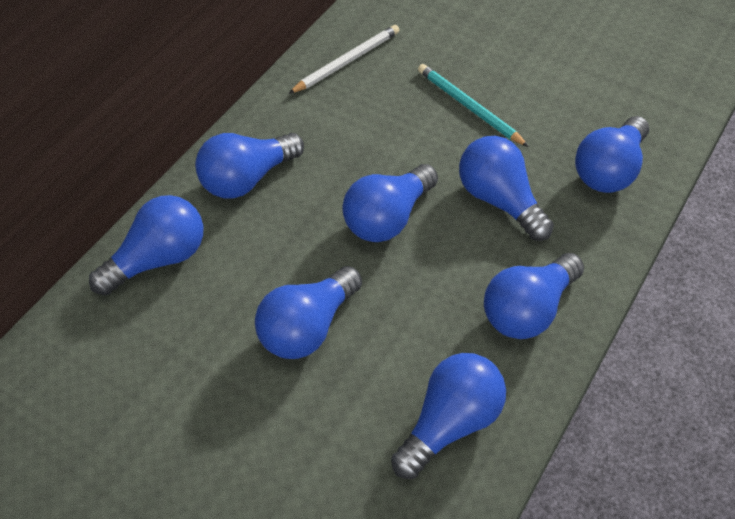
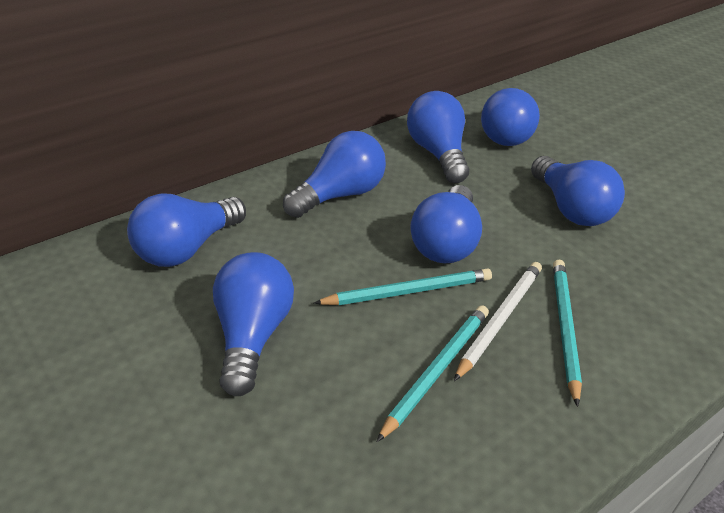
blue light bulb: 8 -> 7
turquoise pencil: 1 -> 3

